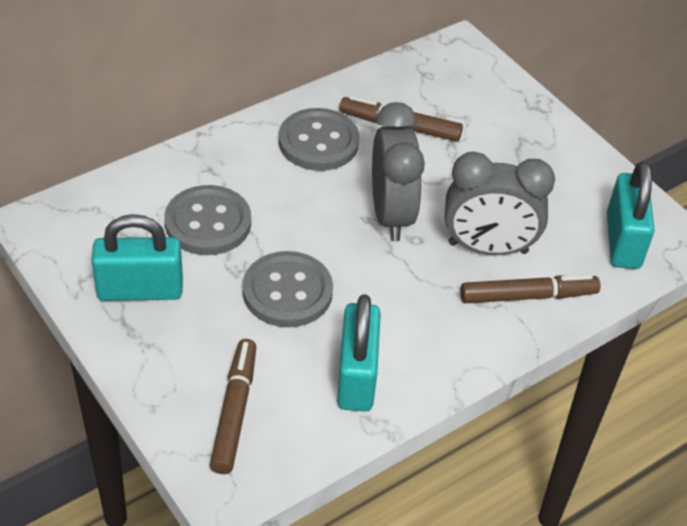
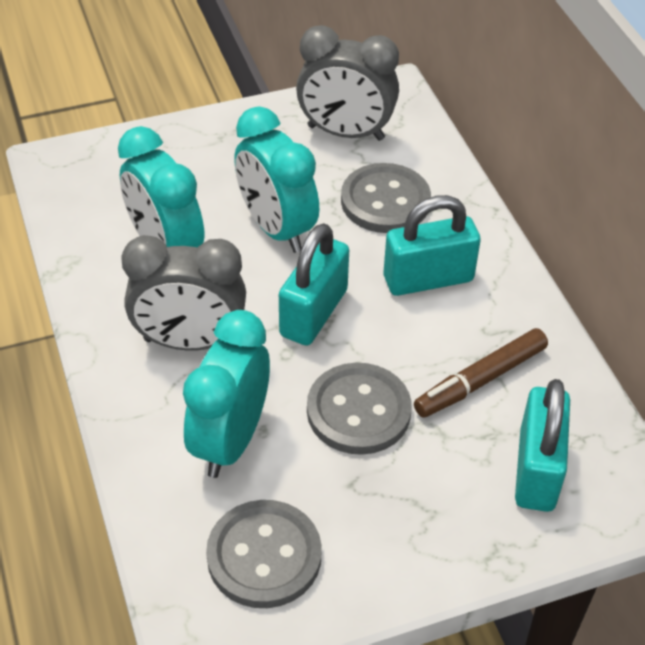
brown marker: 3 -> 1
turquoise clock: 0 -> 3

